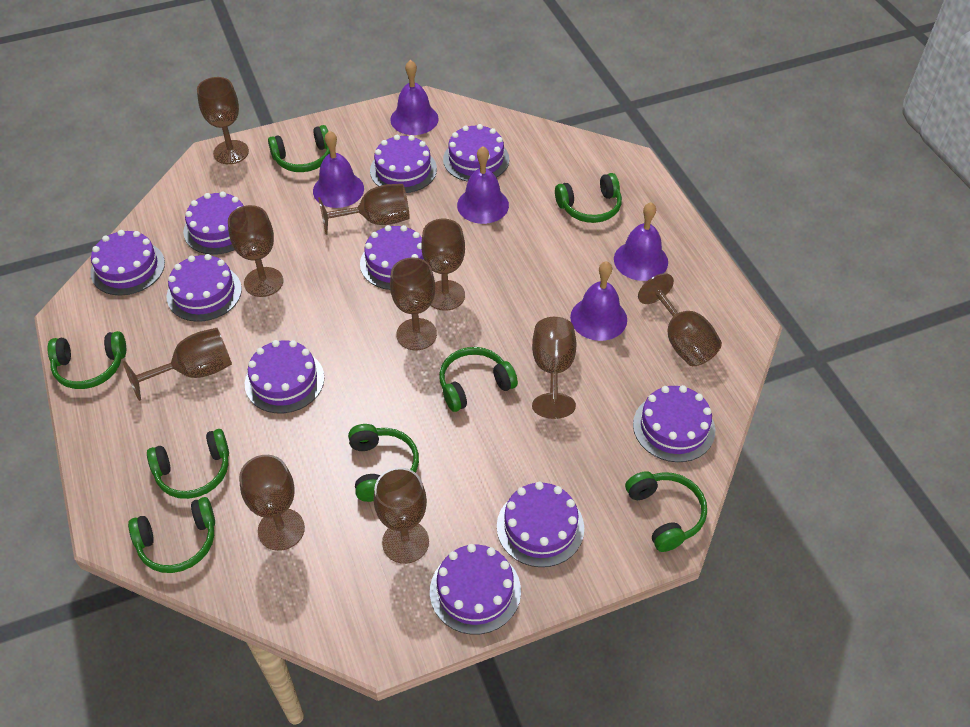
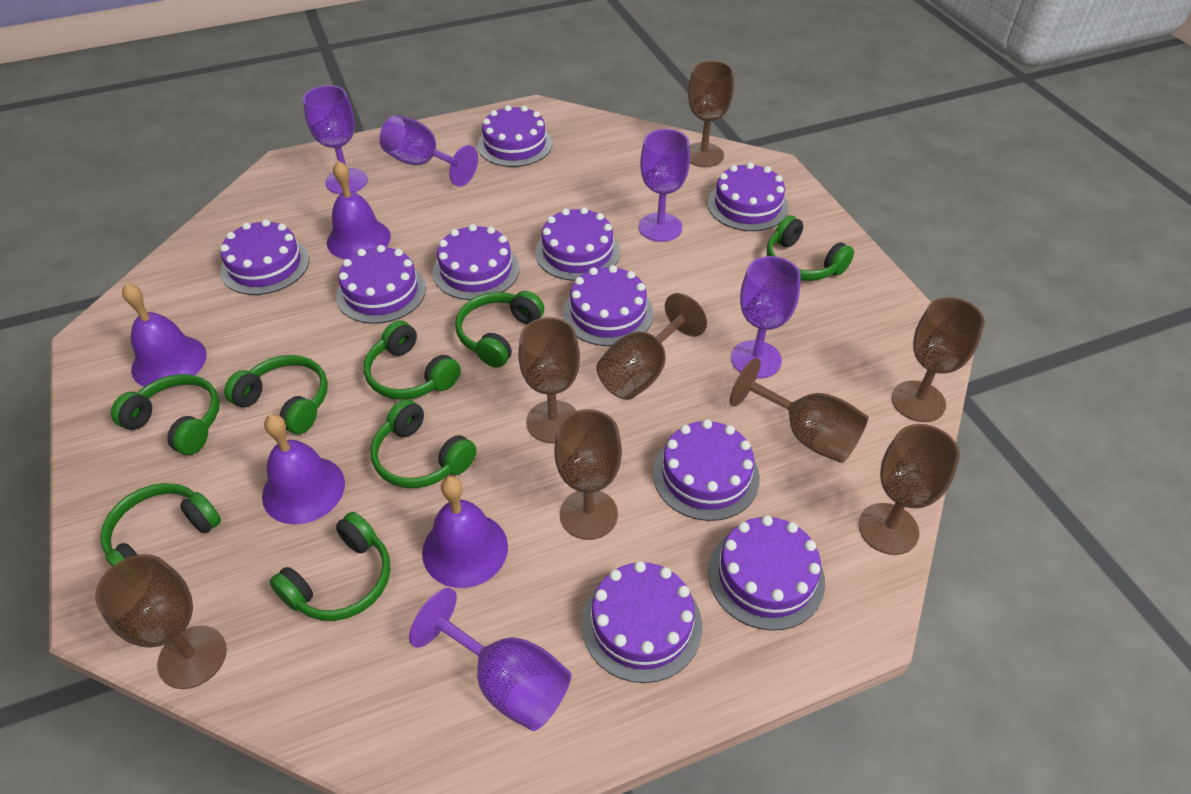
brown goblet: 10 -> 8
purple bell: 5 -> 4
purple goblet: 0 -> 5

